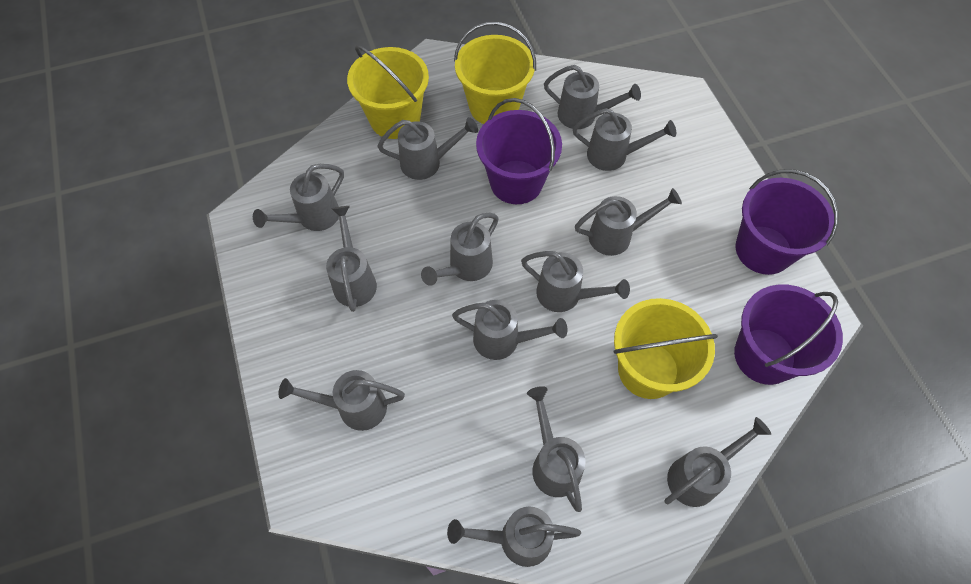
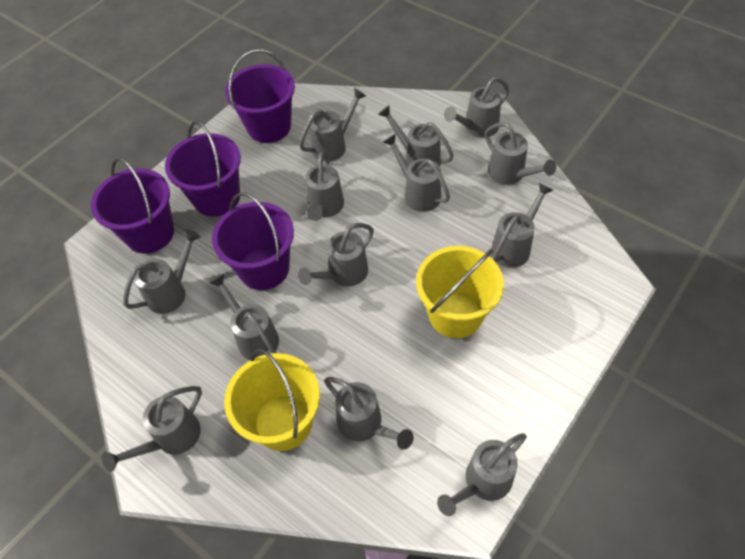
purple bucket: 3 -> 4
yellow bucket: 3 -> 2

